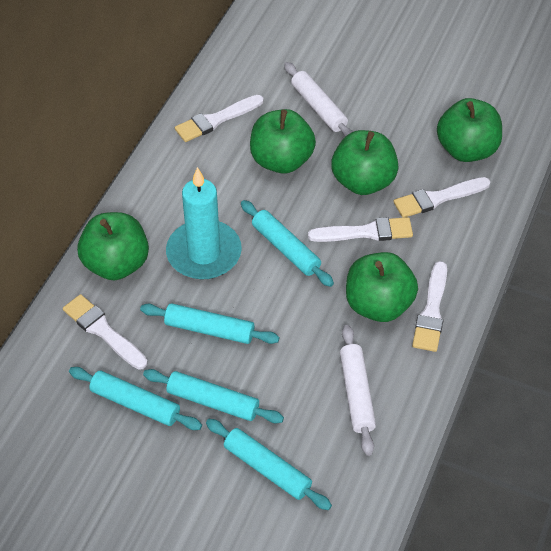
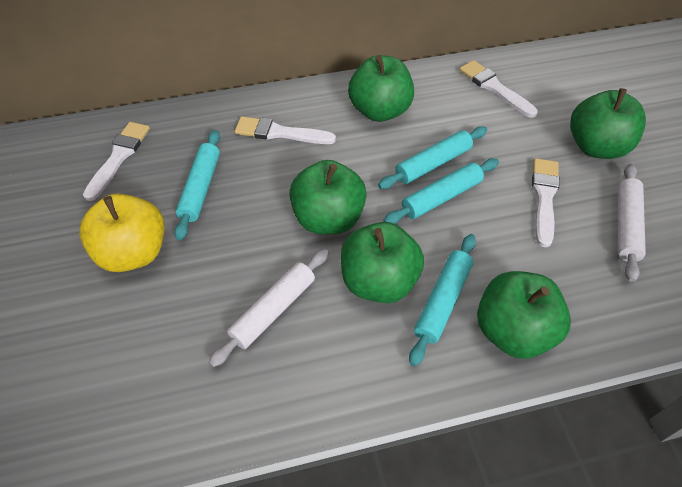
turquoise candle: 1 -> 0
turquoise rolling pin: 5 -> 4
white brush: 5 -> 4
yellow apple: 0 -> 1

